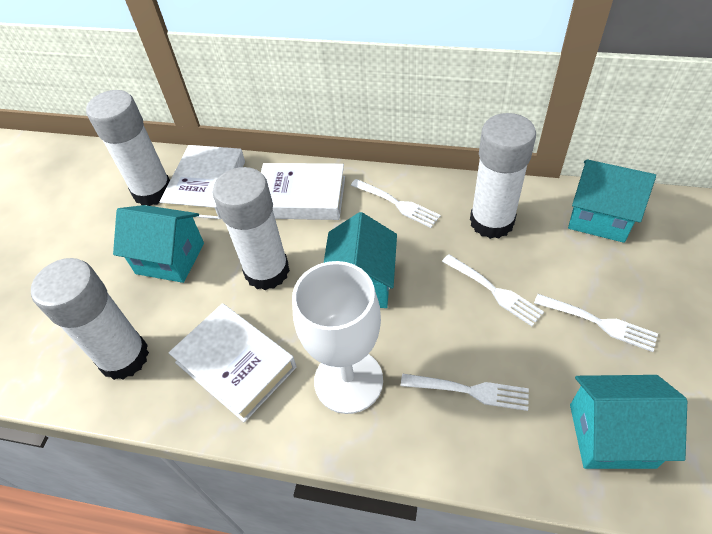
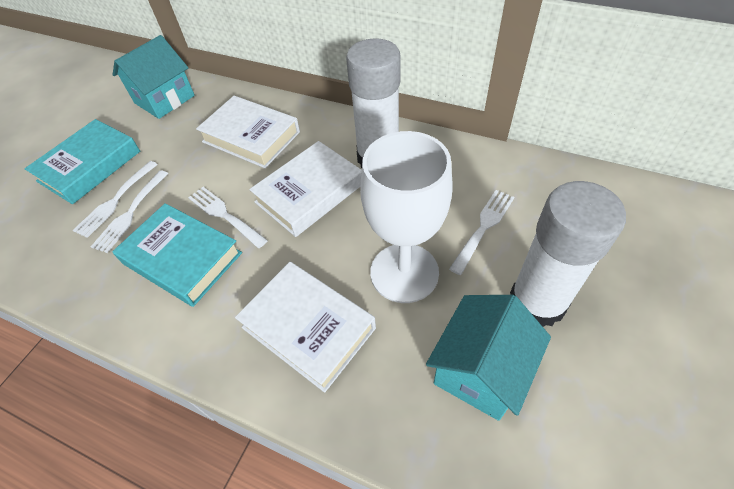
turquoise book: 0 -> 2
turquoise house: 4 -> 2
white glue stick: 4 -> 2

